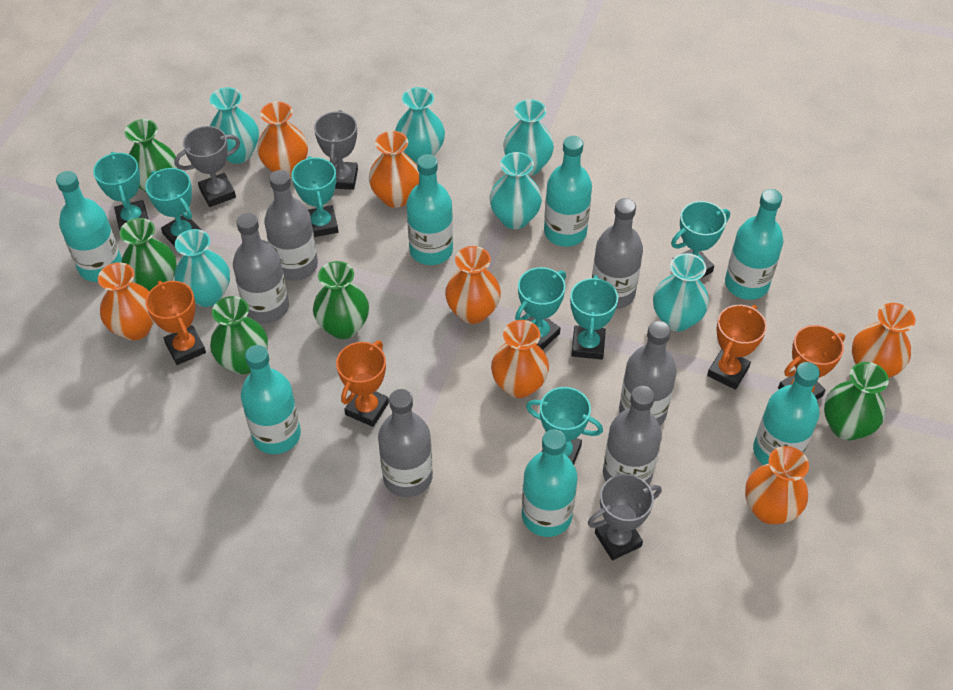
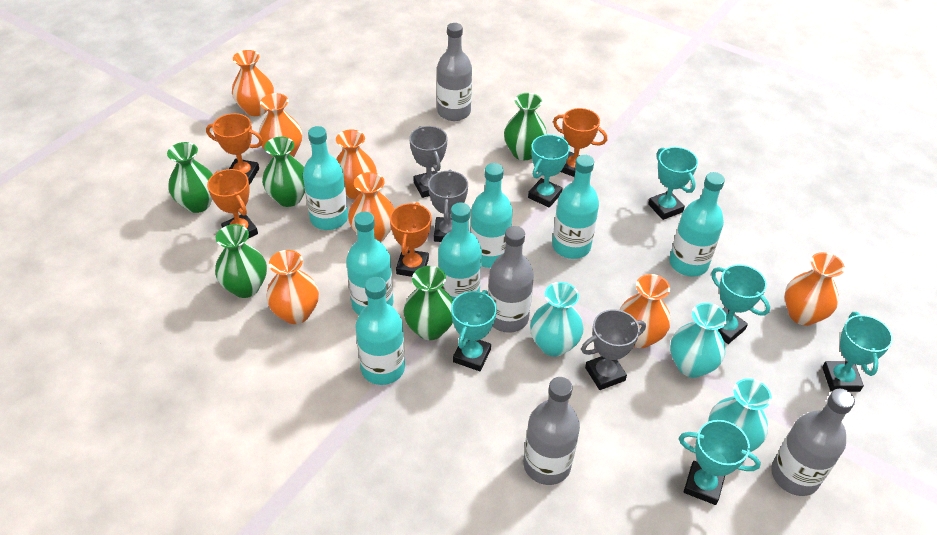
grey bottle: 6 -> 4
turquoise trophy: 7 -> 6
turquoise vase: 6 -> 3

